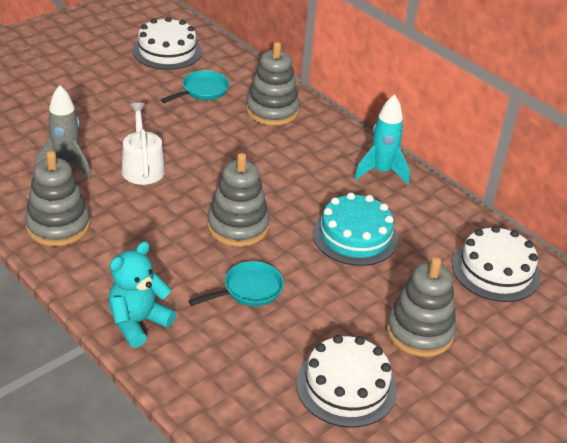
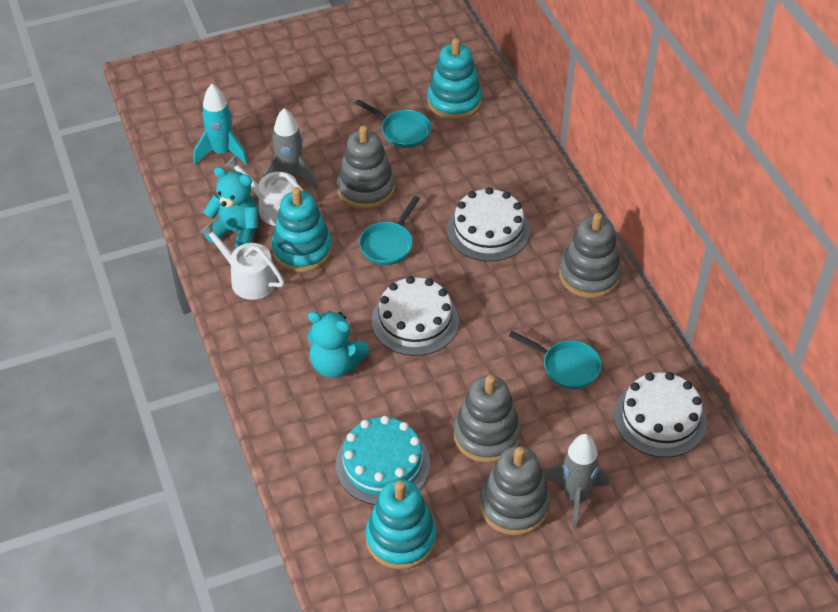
grey rocket: 1 -> 2
turquoise pan: 2 -> 3
turquoise stacking toy: 0 -> 3
turquoise teddy bear: 1 -> 2
white watering can: 1 -> 2

